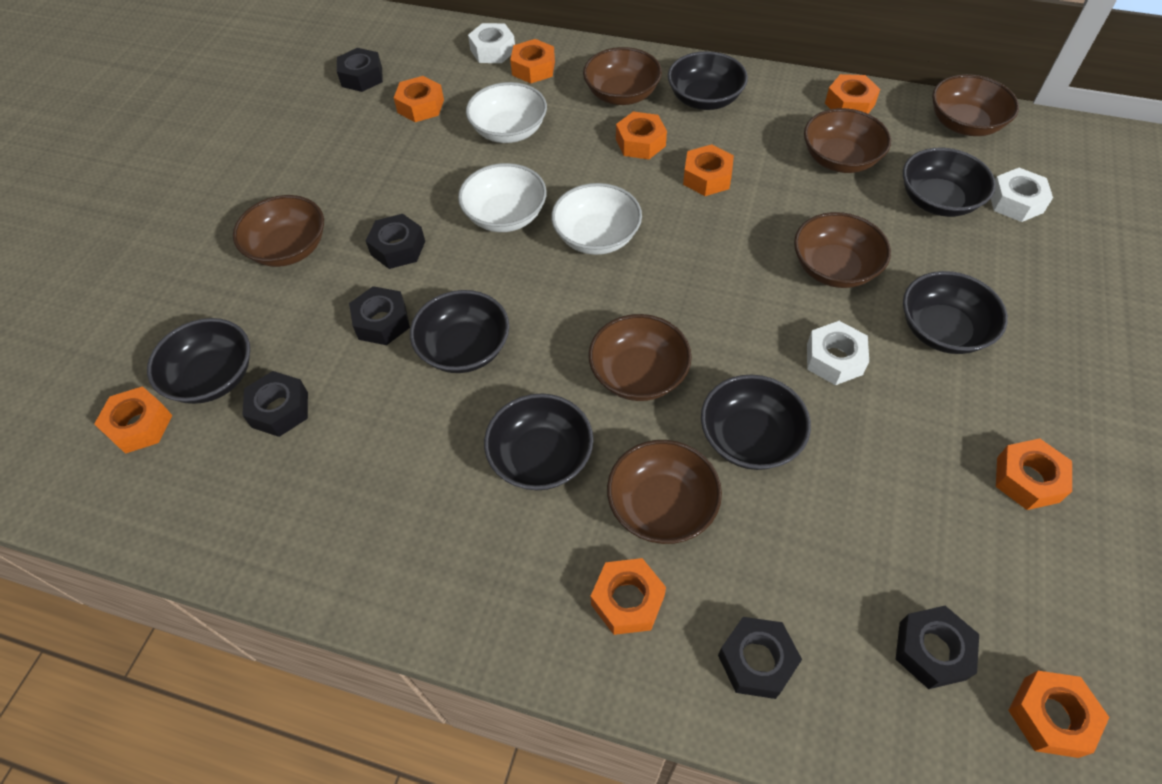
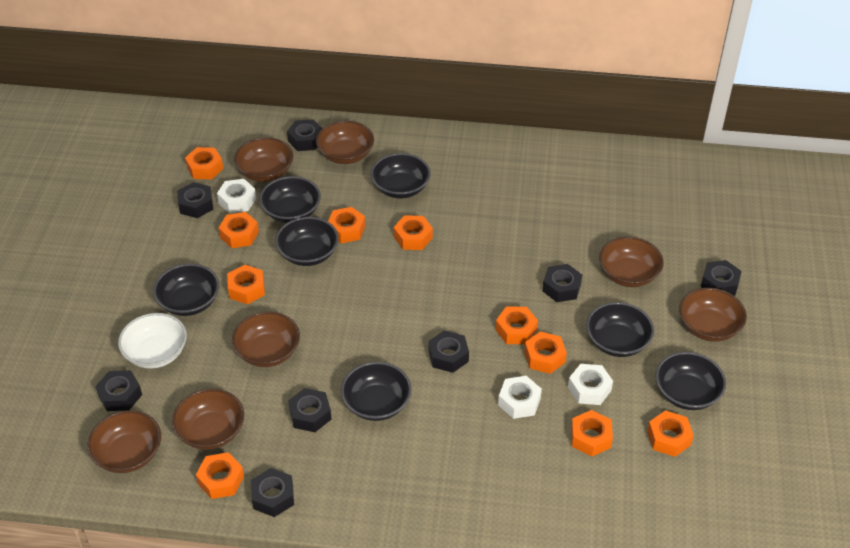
black nut: 6 -> 8
orange nut: 9 -> 10
white bowl: 3 -> 1

